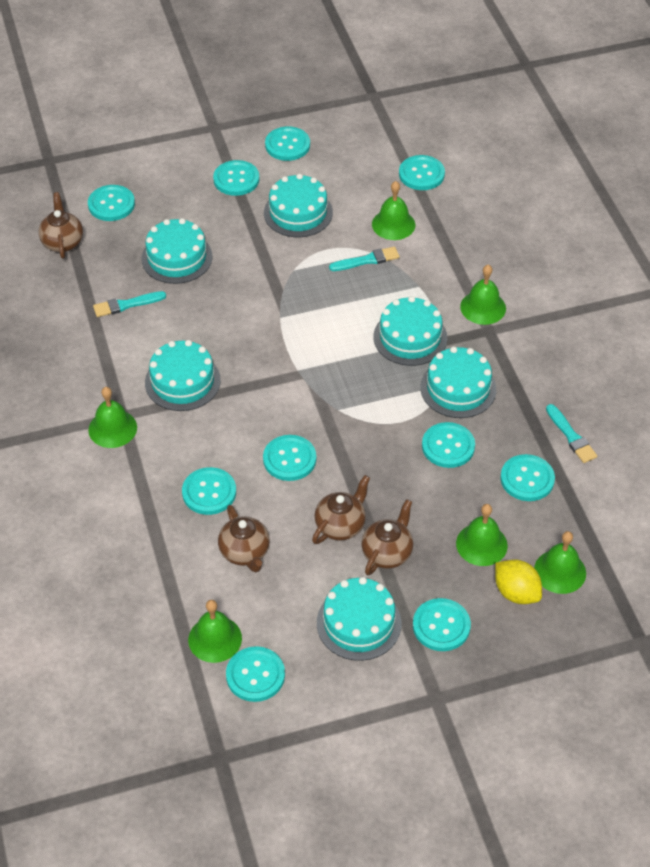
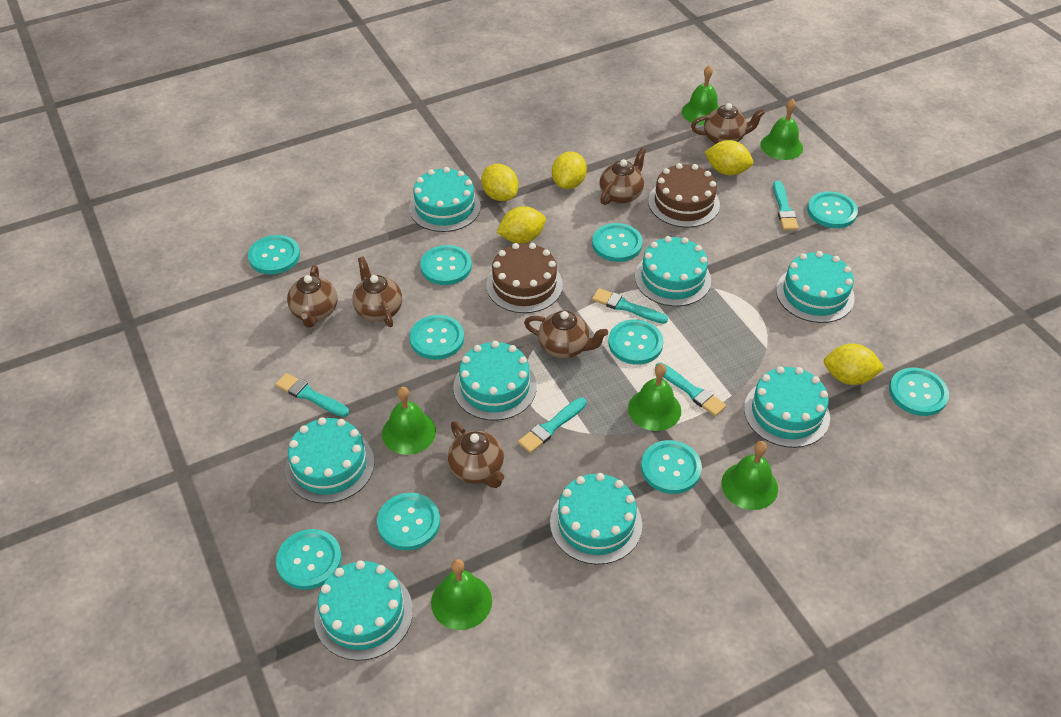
brown cake: 0 -> 2
brown teapot: 4 -> 6
turquoise brush: 3 -> 5
turquoise cake: 6 -> 8
yellow lemon: 1 -> 5

